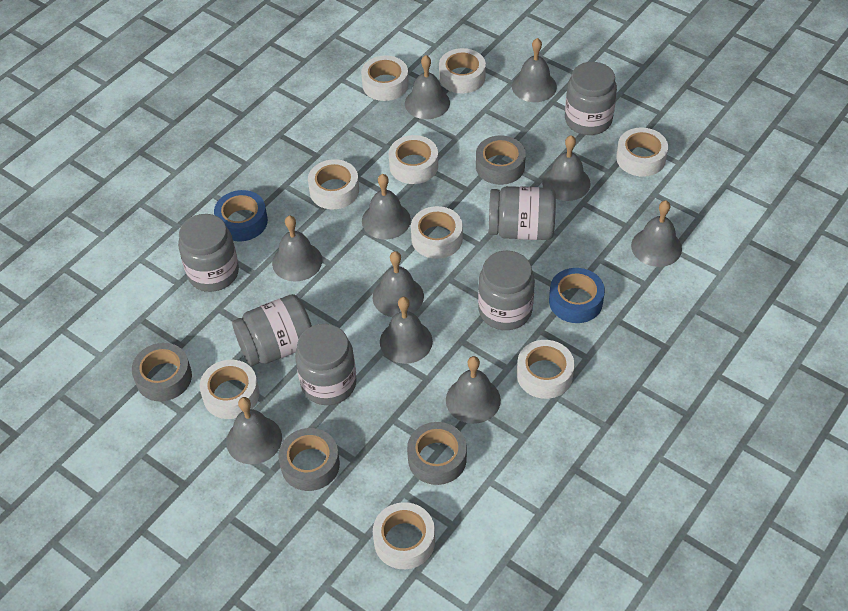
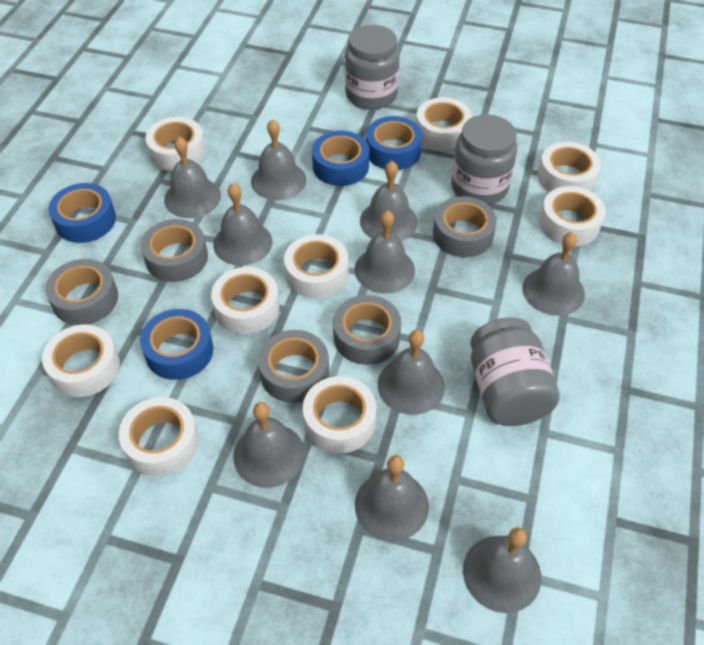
blue tape: 2 -> 4
grey jar: 6 -> 3
grey tape: 4 -> 5

